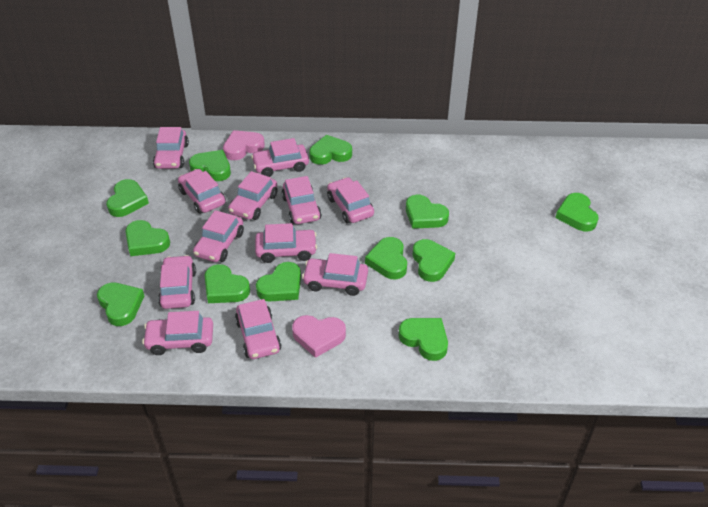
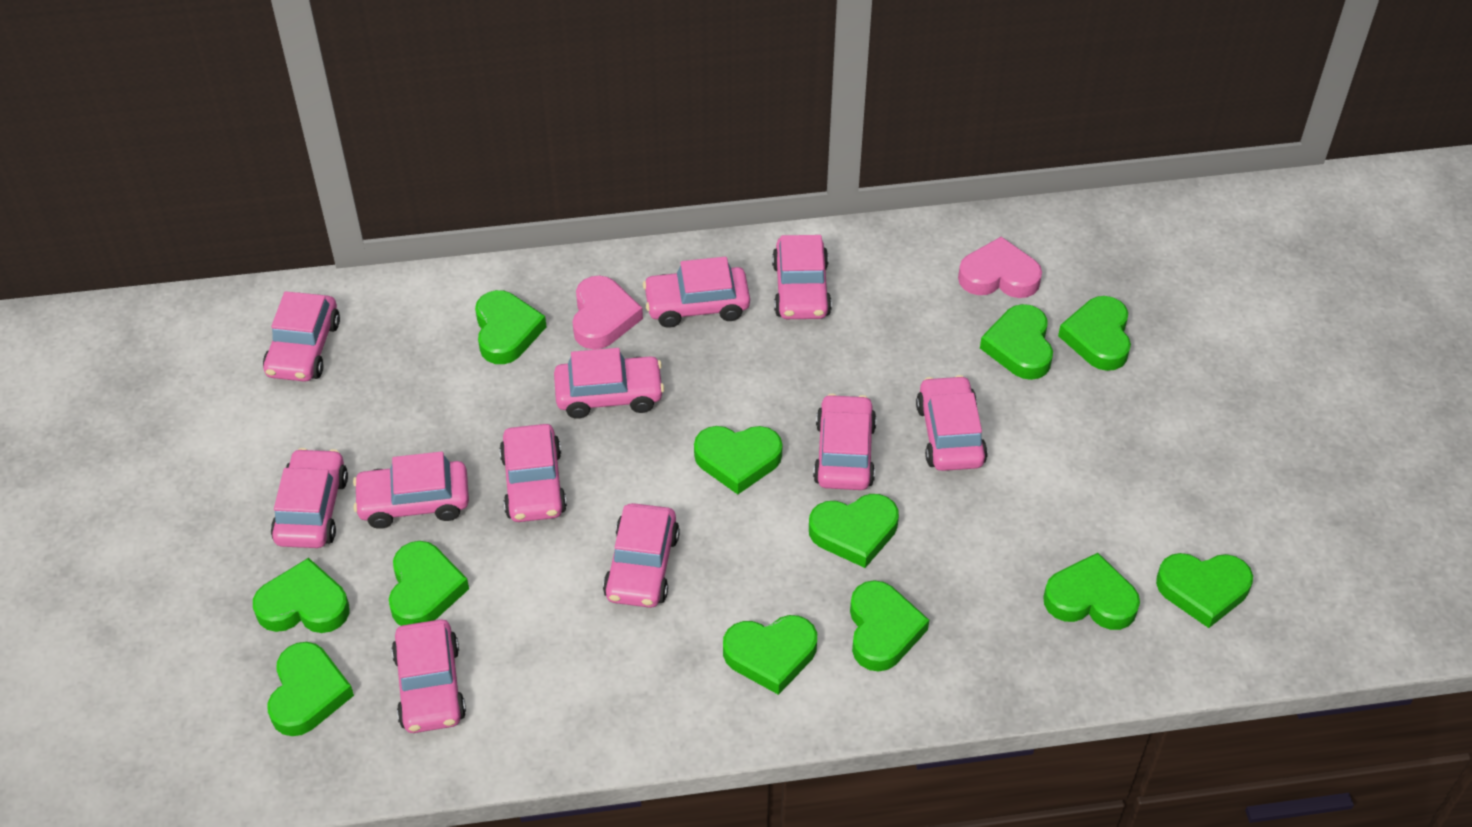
pink car: 12 -> 11

